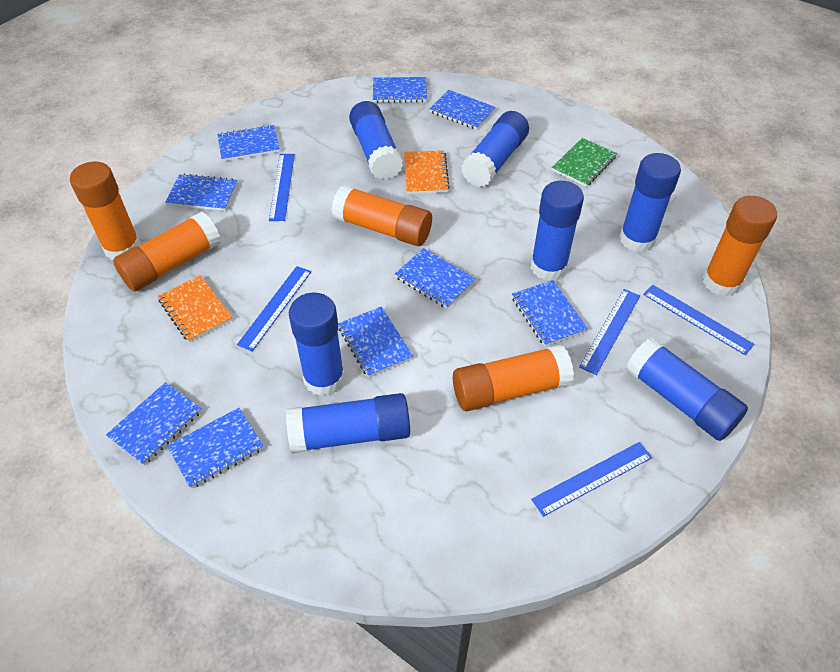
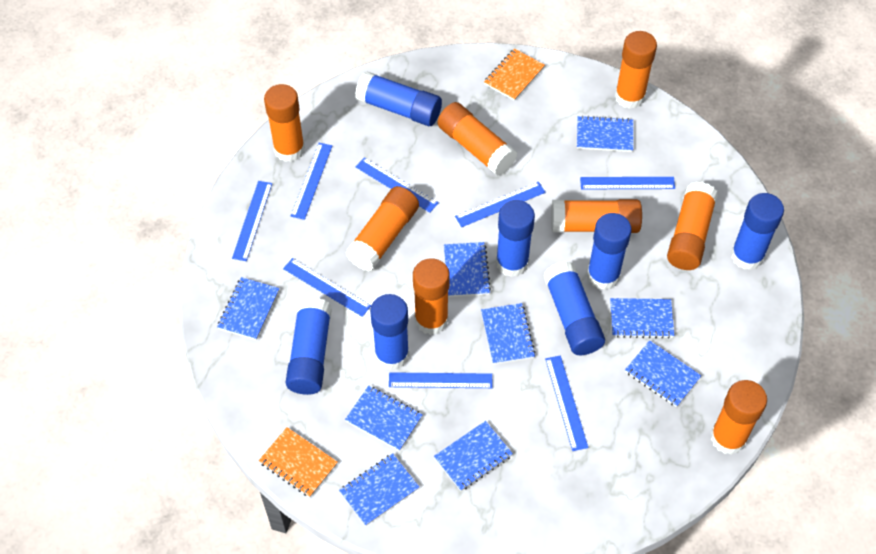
blue ruler: 5 -> 8
green notebook: 1 -> 0
orange glue stick: 5 -> 8

